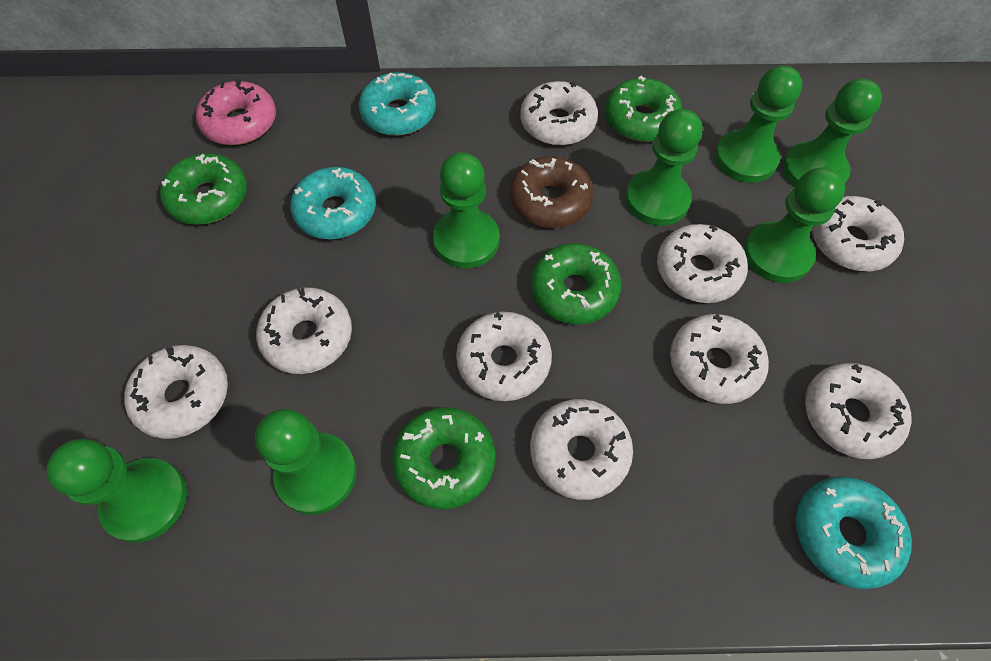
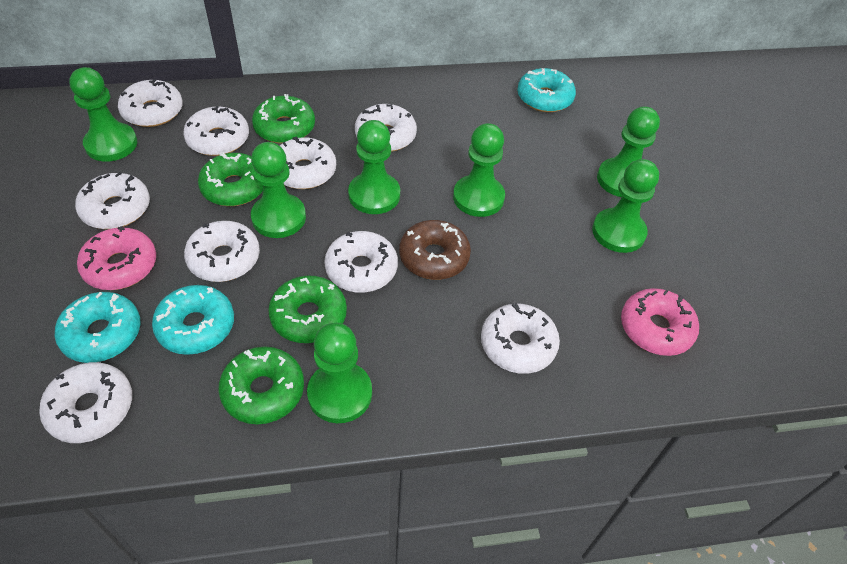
pink donut: 1 -> 2

